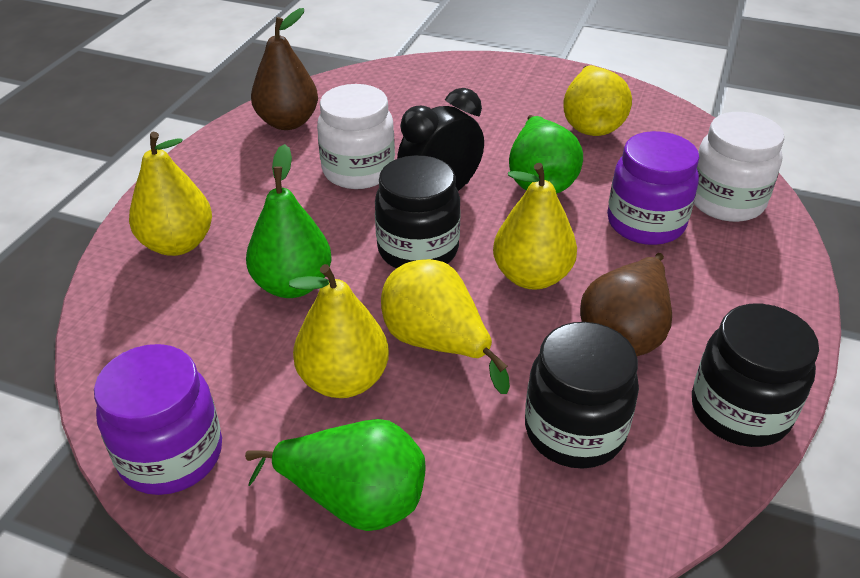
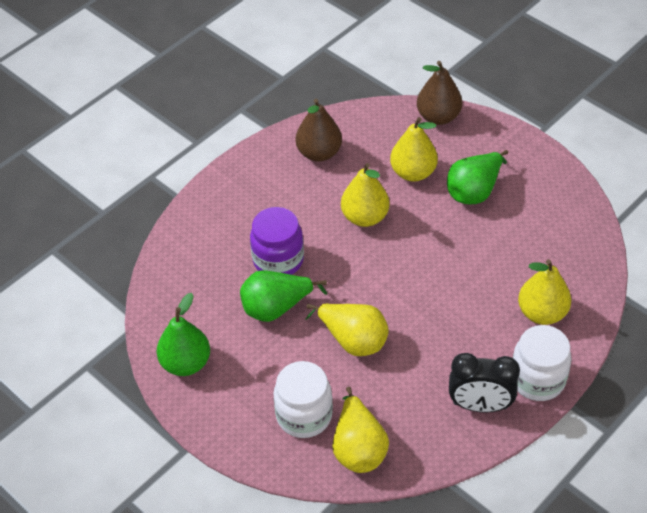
black jar: 3 -> 0
purple jar: 2 -> 1

